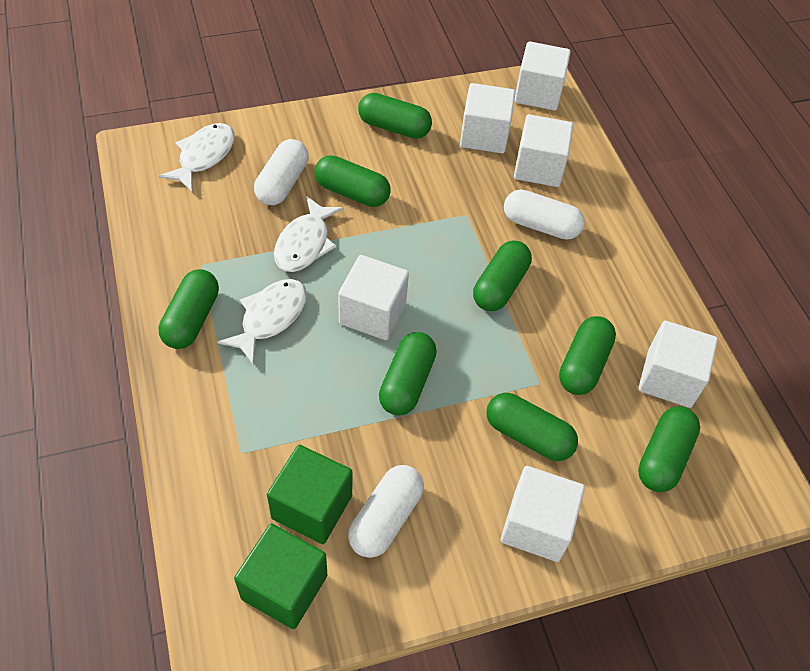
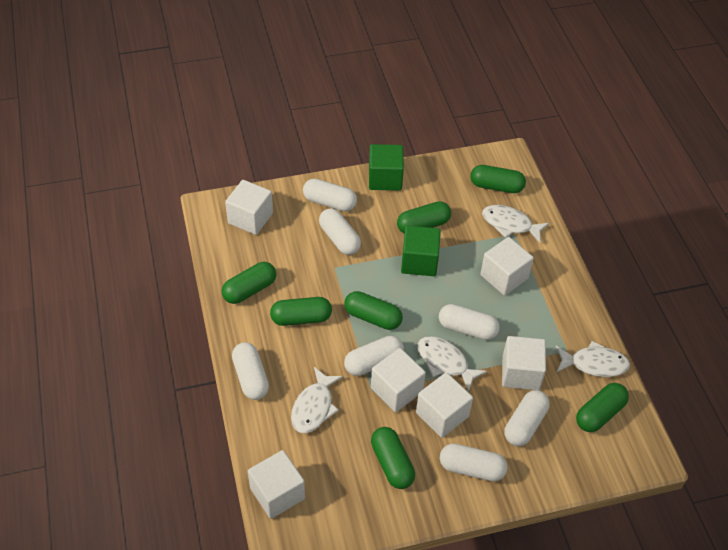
green capsule: 8 -> 7
white capsule: 3 -> 7
white fish: 3 -> 4

